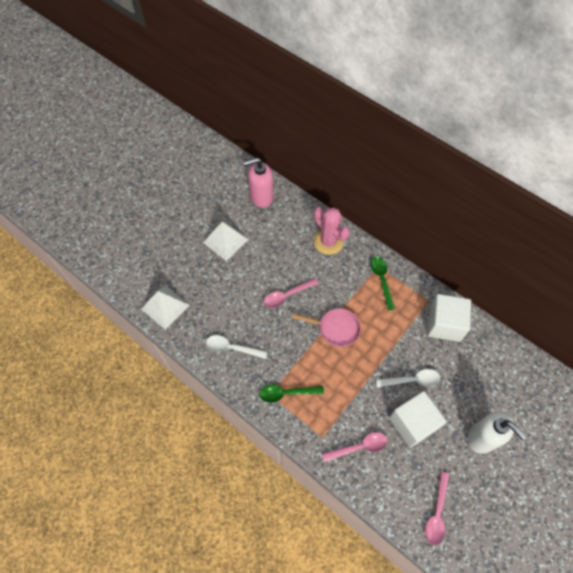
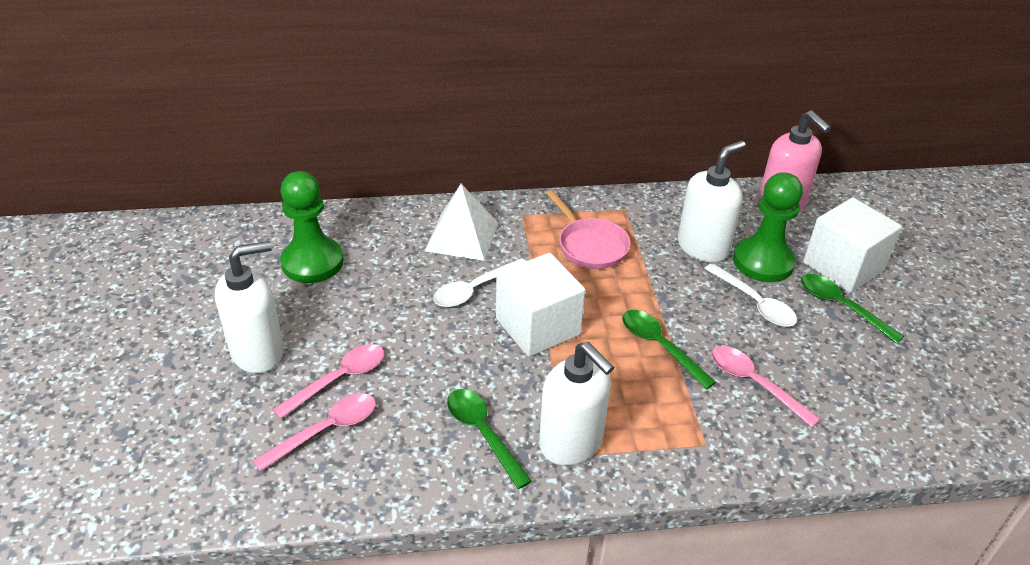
green pawn: 0 -> 2
green spoon: 2 -> 3
pink cactus: 1 -> 0
white pyramid: 2 -> 1
white soap dispenser: 1 -> 3

